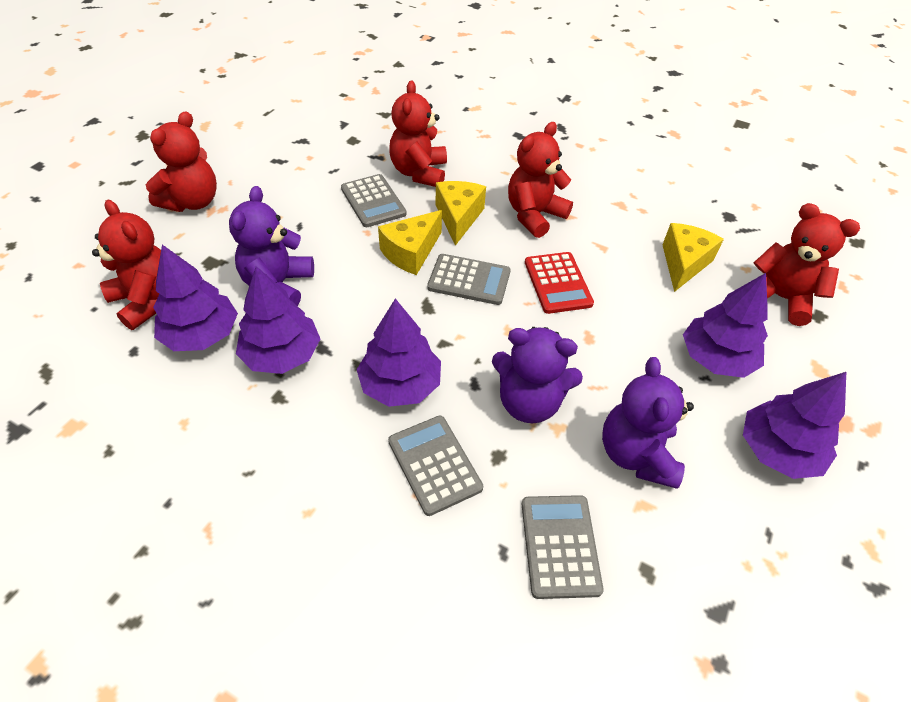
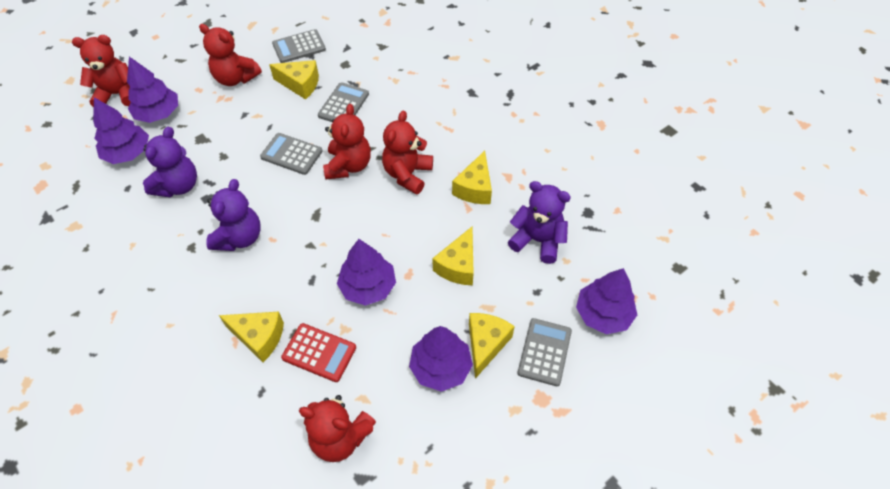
yellow cheese: 3 -> 5

